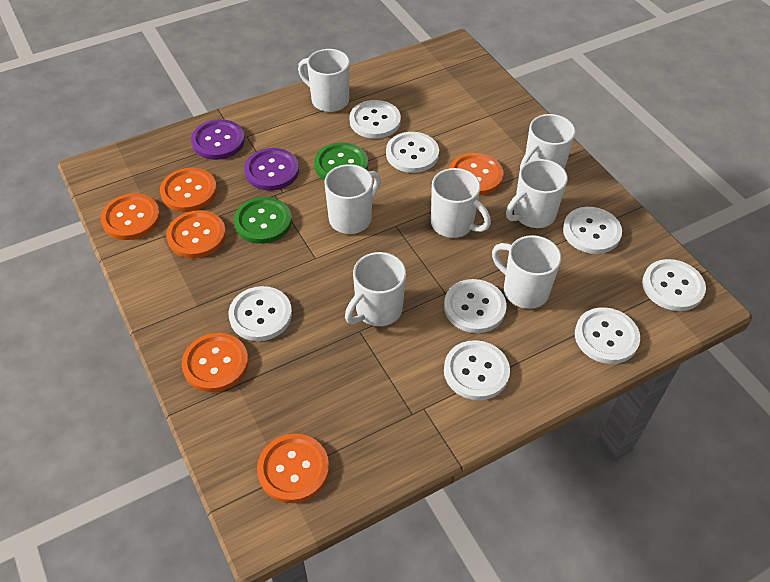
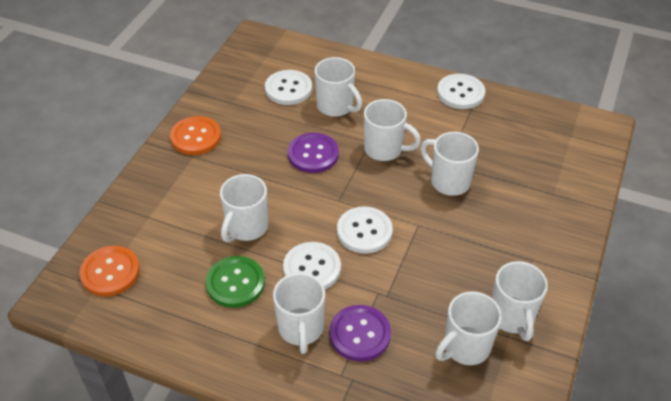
green button: 2 -> 1
orange button: 6 -> 2
white button: 8 -> 4

